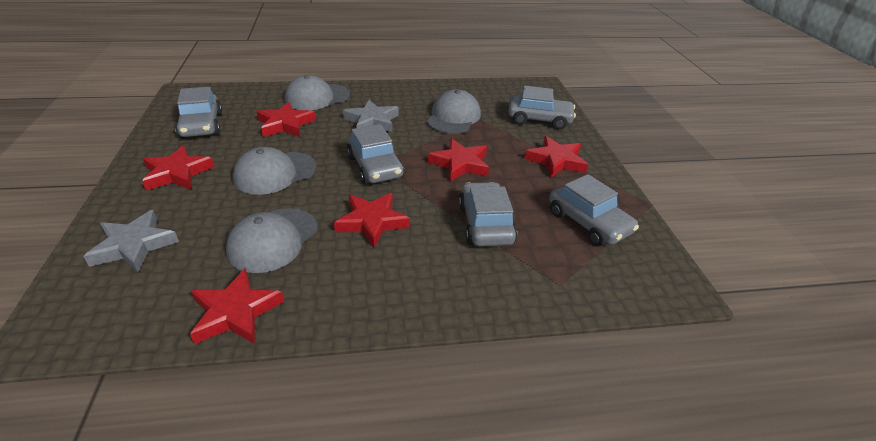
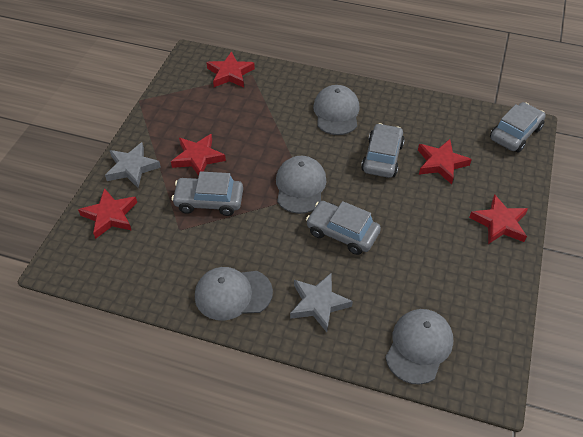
grey car: 5 -> 4
red star: 6 -> 5

